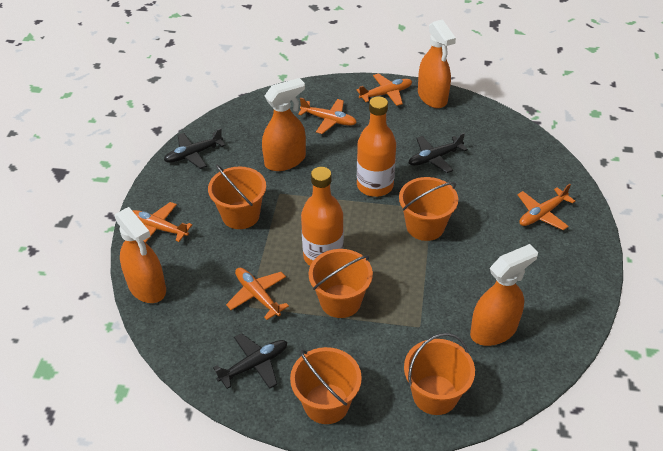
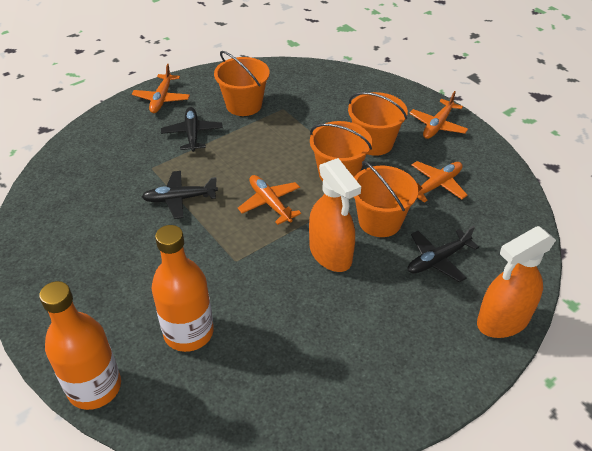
orange bucket: 5 -> 4
orange plane: 5 -> 4
orange spray bottle: 4 -> 2

